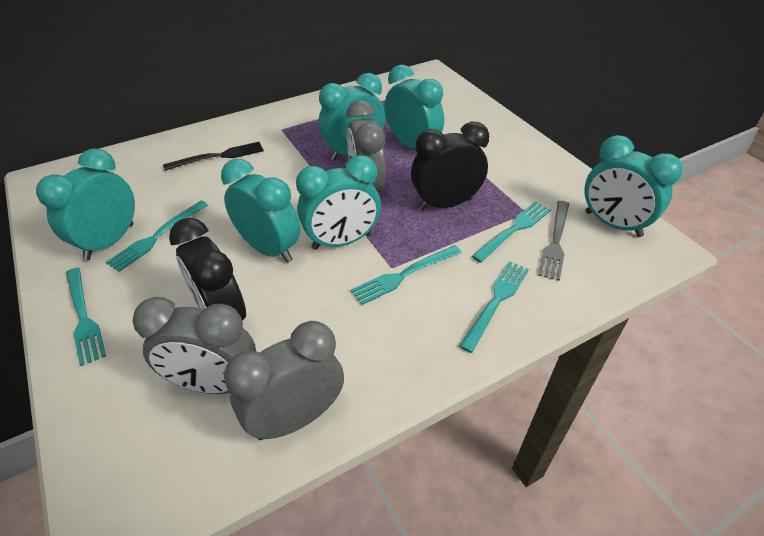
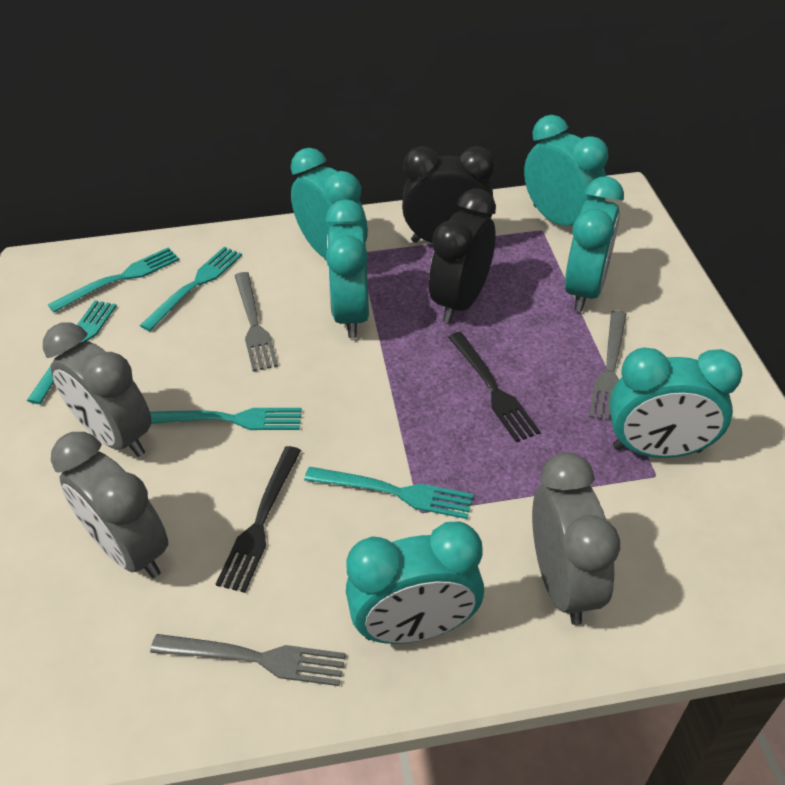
black fork: 1 -> 2
grey fork: 1 -> 3

